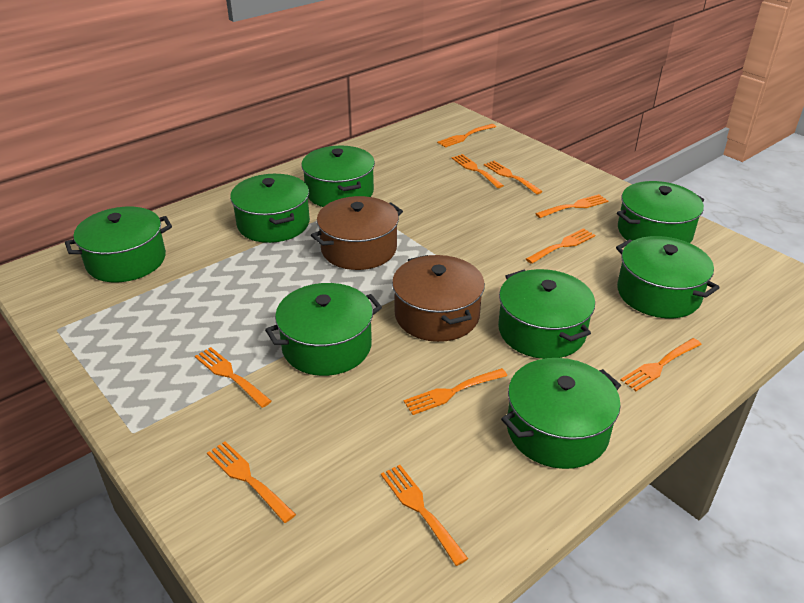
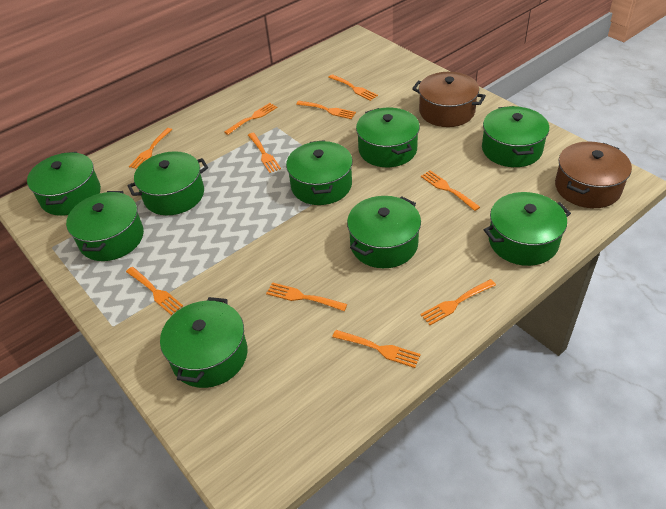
green pot: 8 -> 9

